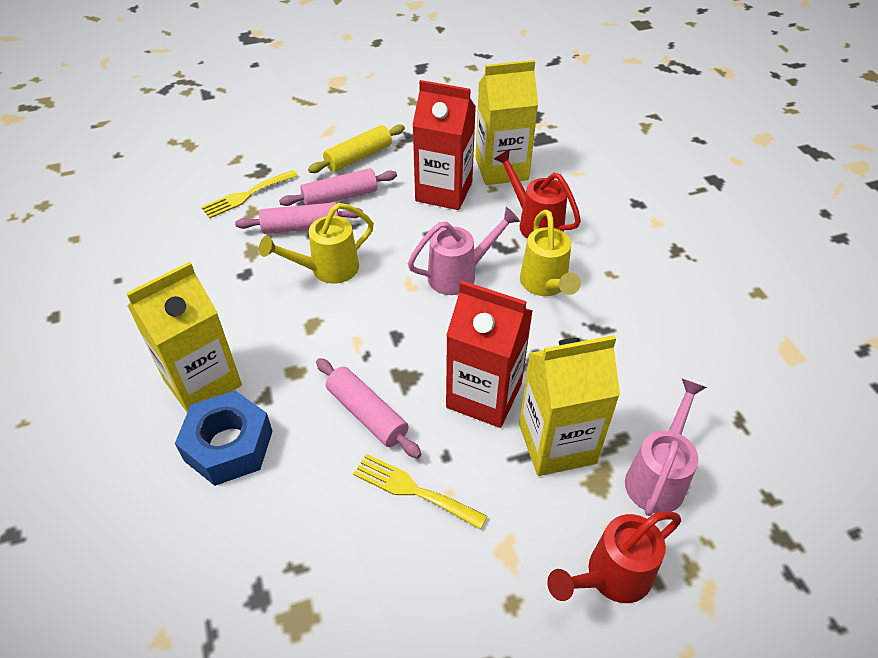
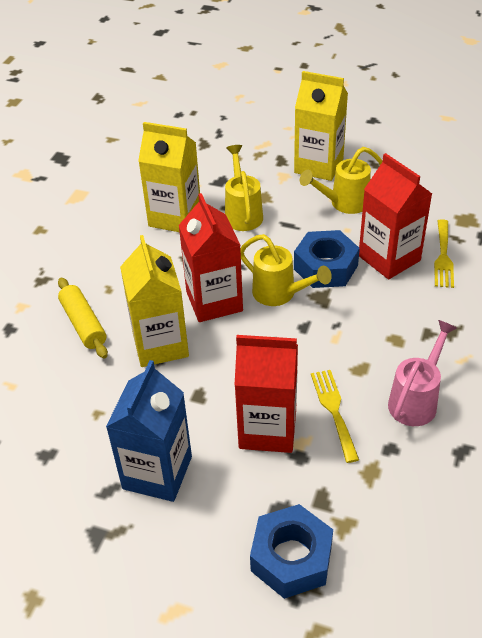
blue carton: 0 -> 1
blue nut: 1 -> 2
pink rolling pin: 3 -> 0
pink watering can: 2 -> 1
red carton: 2 -> 3
red watering can: 2 -> 0
yellow watering can: 2 -> 3

